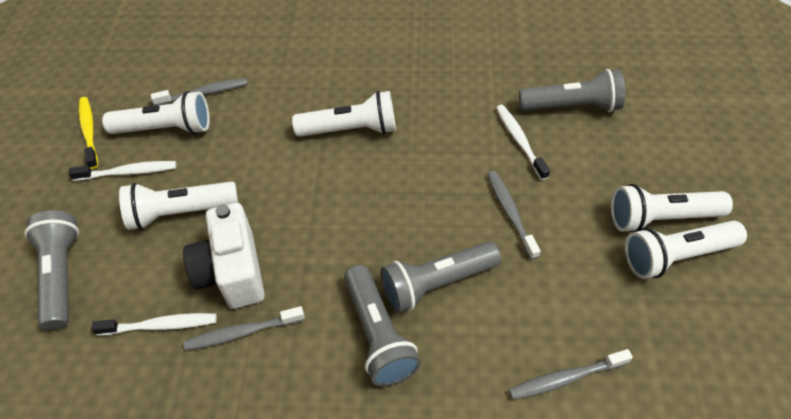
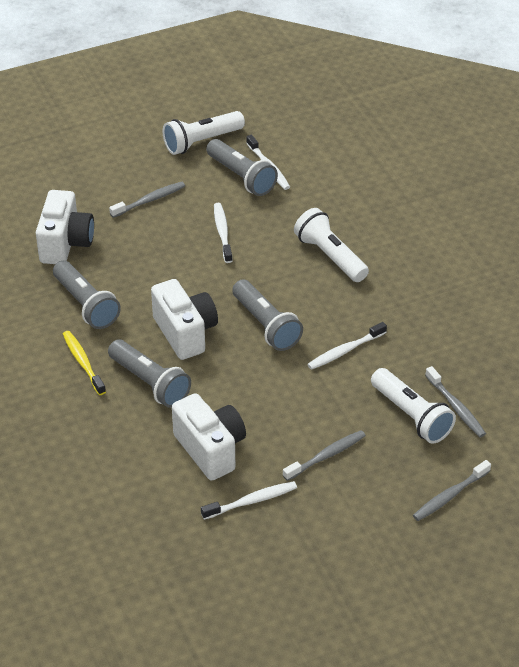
white camera: 1 -> 3
white flashlight: 5 -> 3
white toothbrush: 3 -> 4

